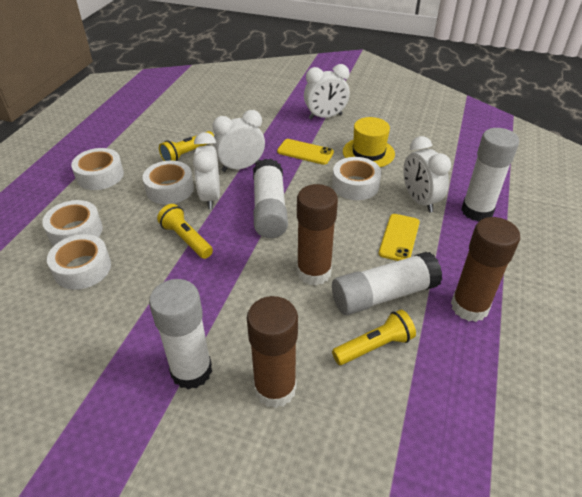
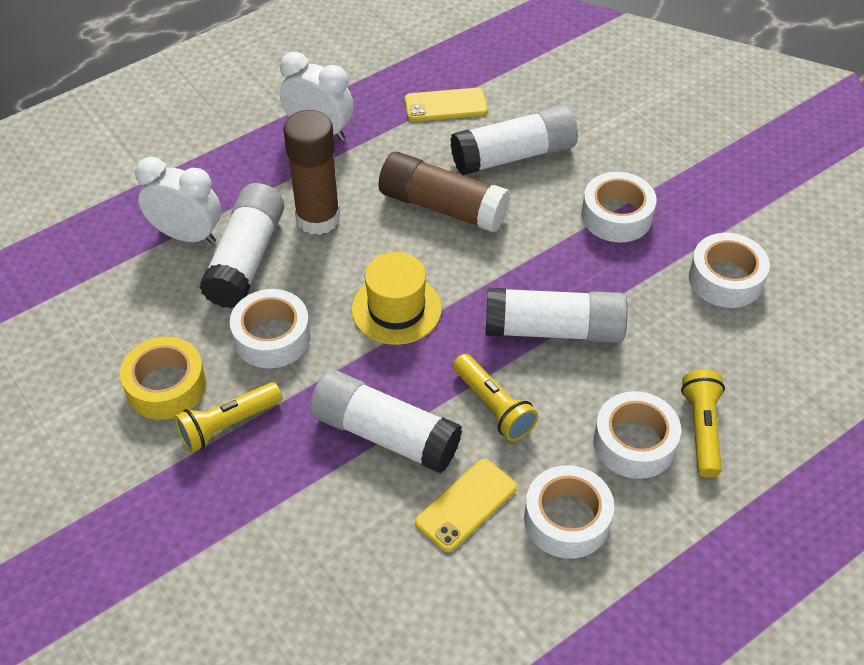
brown glue stick: 3 -> 2
white clock: 4 -> 2
yellow tape: 0 -> 1

